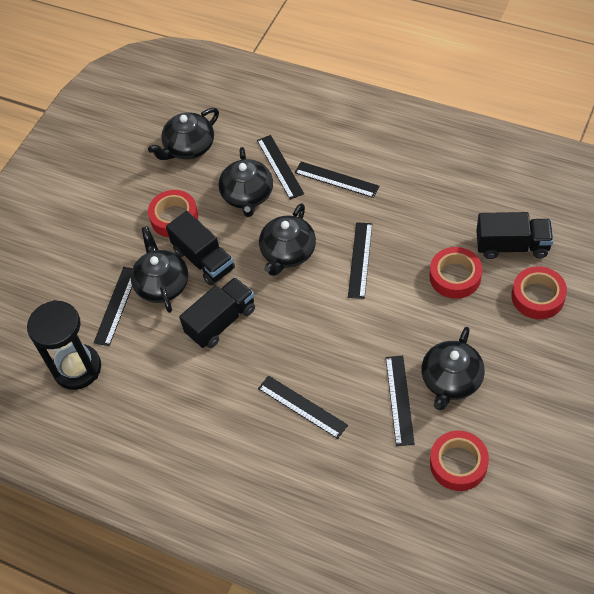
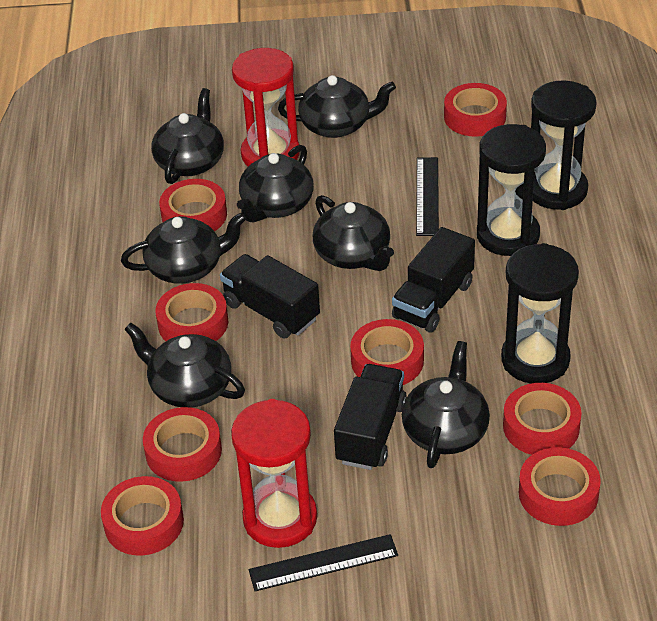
black hourglass: 1 -> 3
black ruler: 6 -> 2
black teapot: 5 -> 7
red hourglass: 0 -> 2
red tape: 4 -> 8

